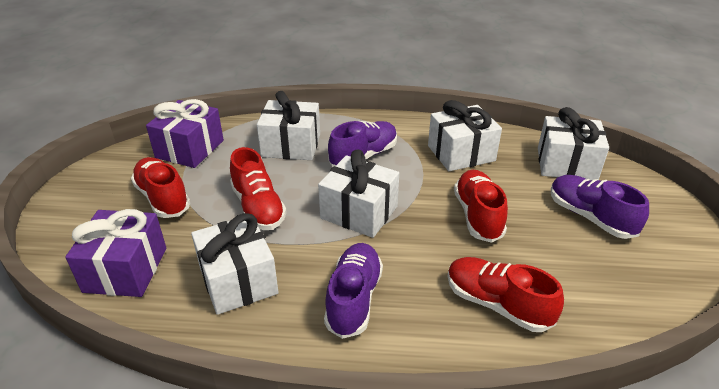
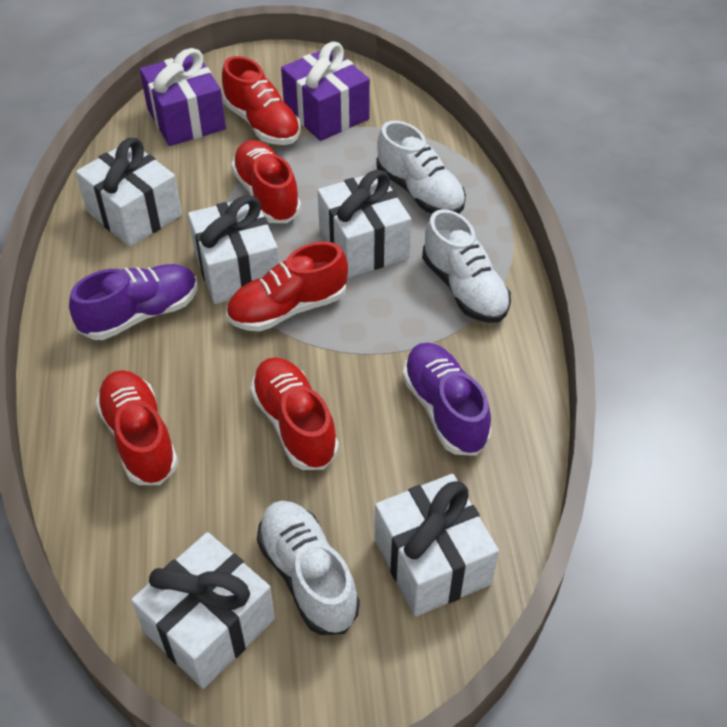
purple shoe: 3 -> 2
red shoe: 4 -> 5
white shoe: 0 -> 3

